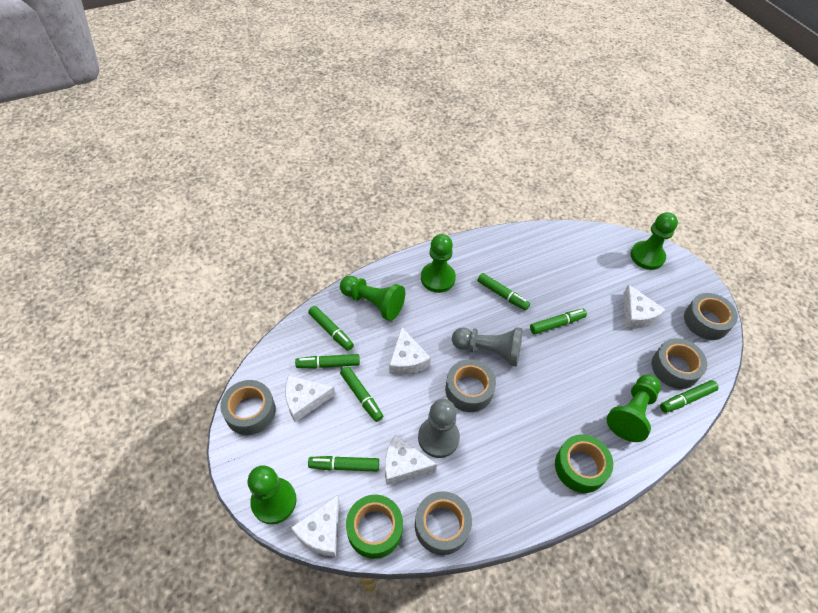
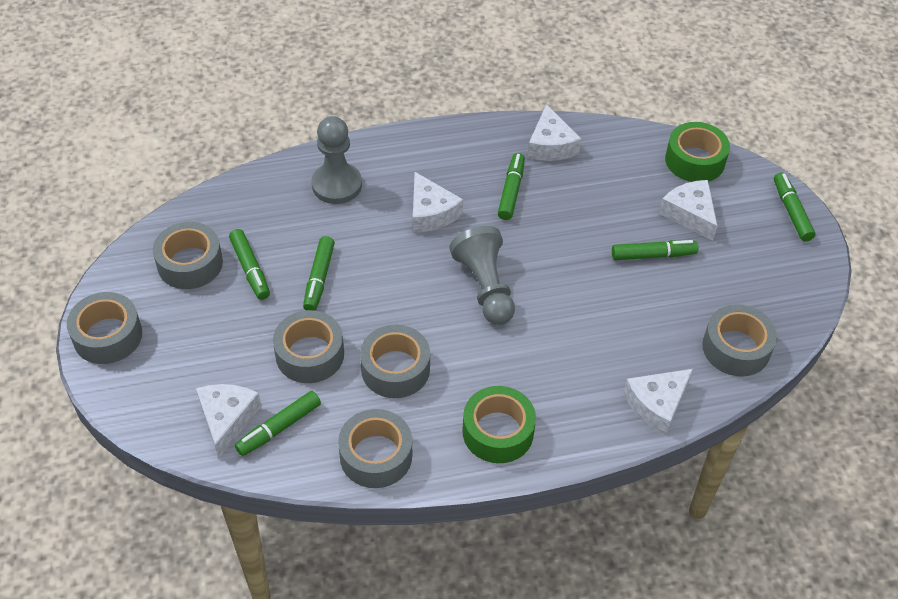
green marker: 7 -> 6
green pawn: 5 -> 0
grey tape: 5 -> 6

